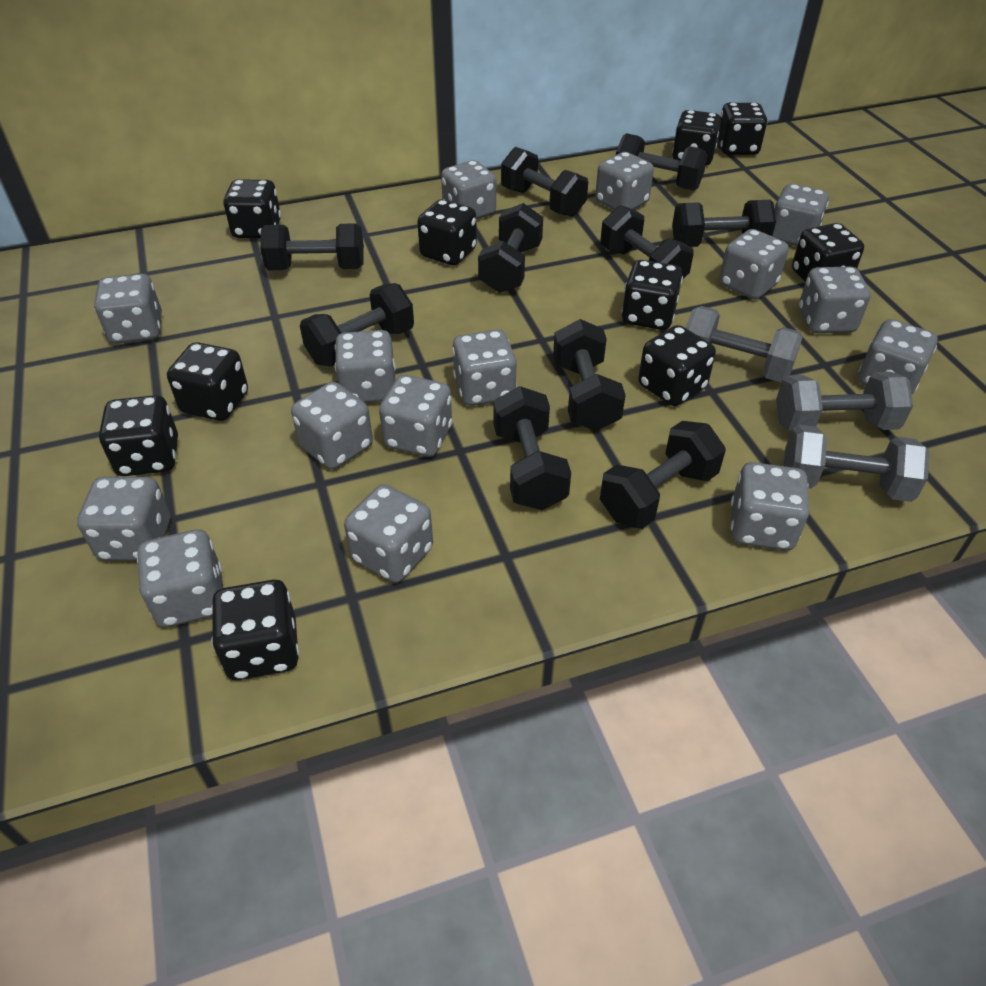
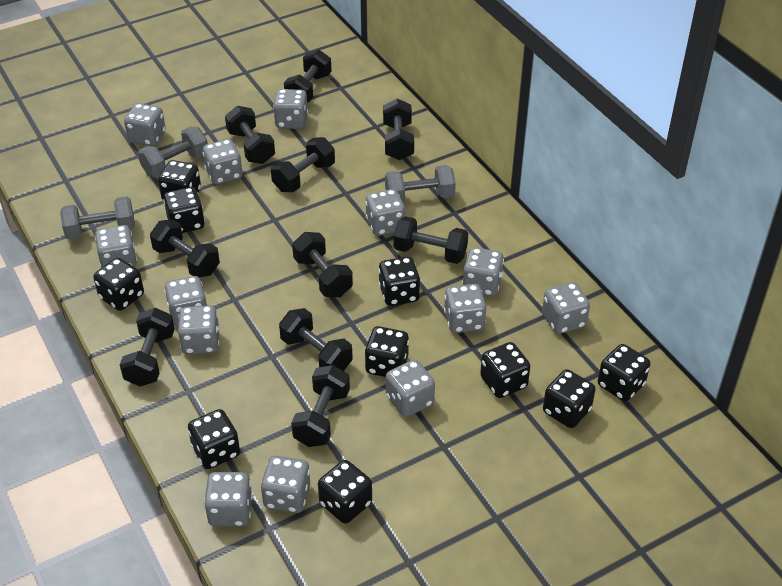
grey dice: 15 -> 13

